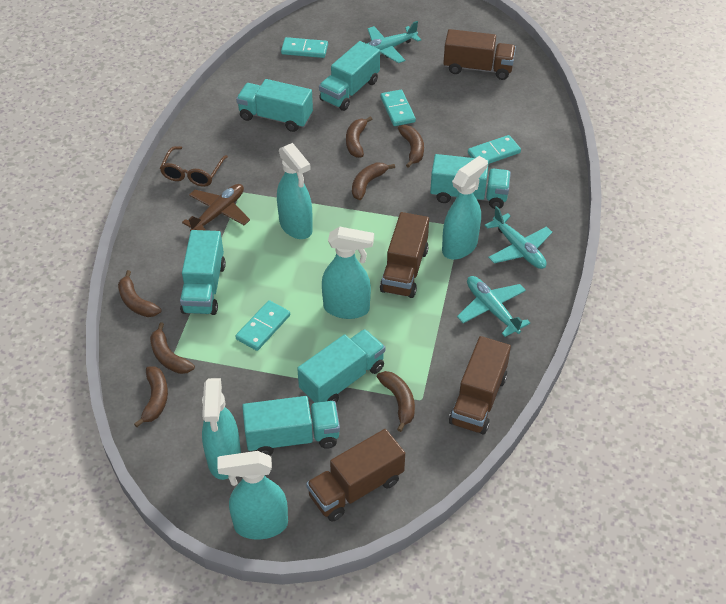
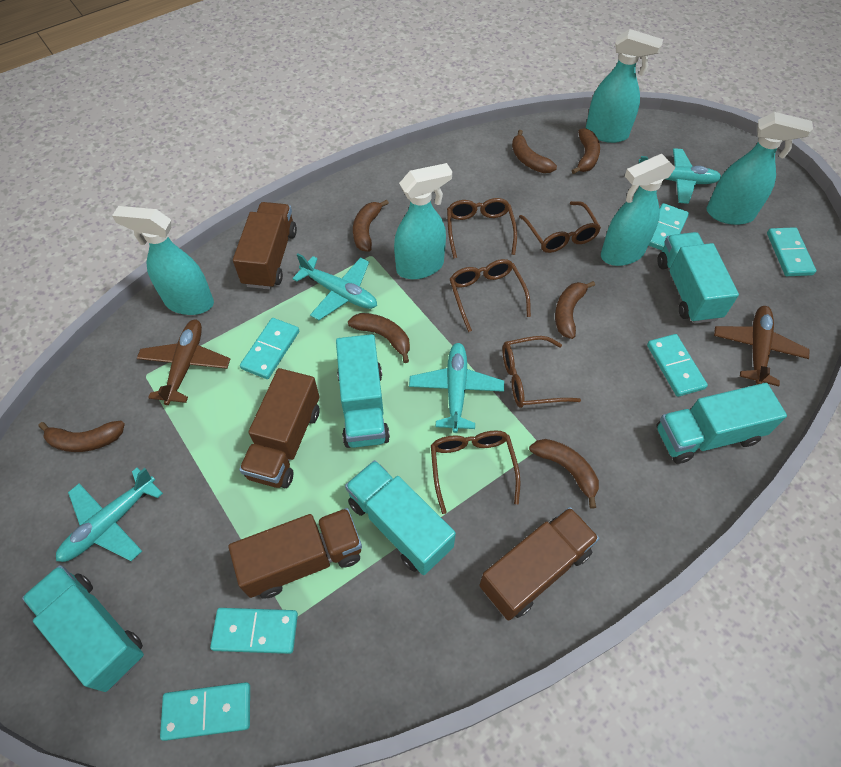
brown glasses: 1 -> 5
brown plane: 1 -> 2
turquoise domino: 4 -> 6
turquoise plane: 3 -> 4
turquoise truck: 6 -> 5

